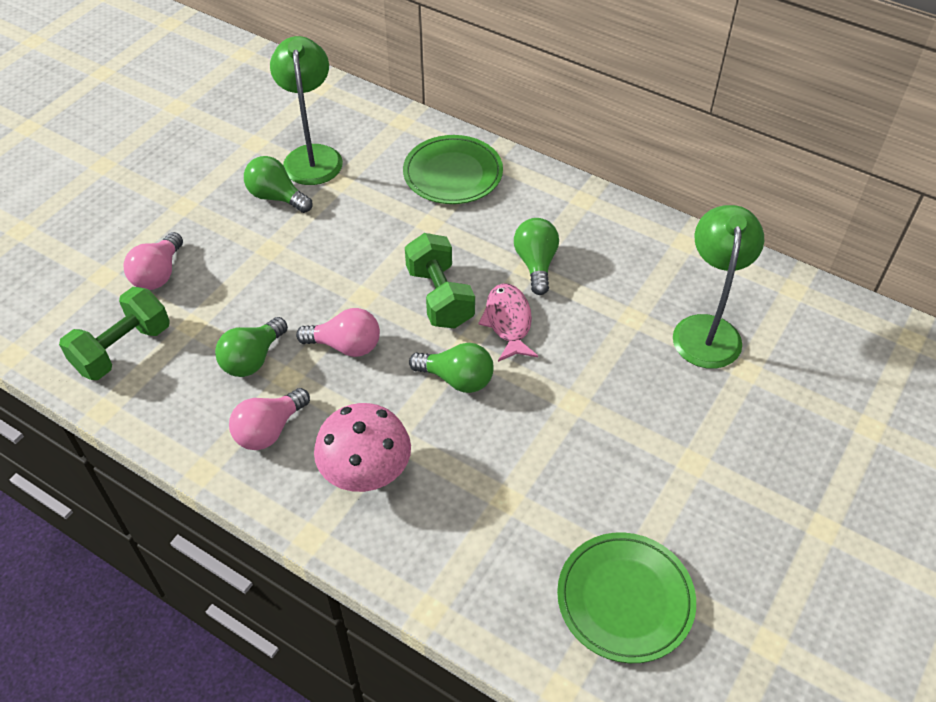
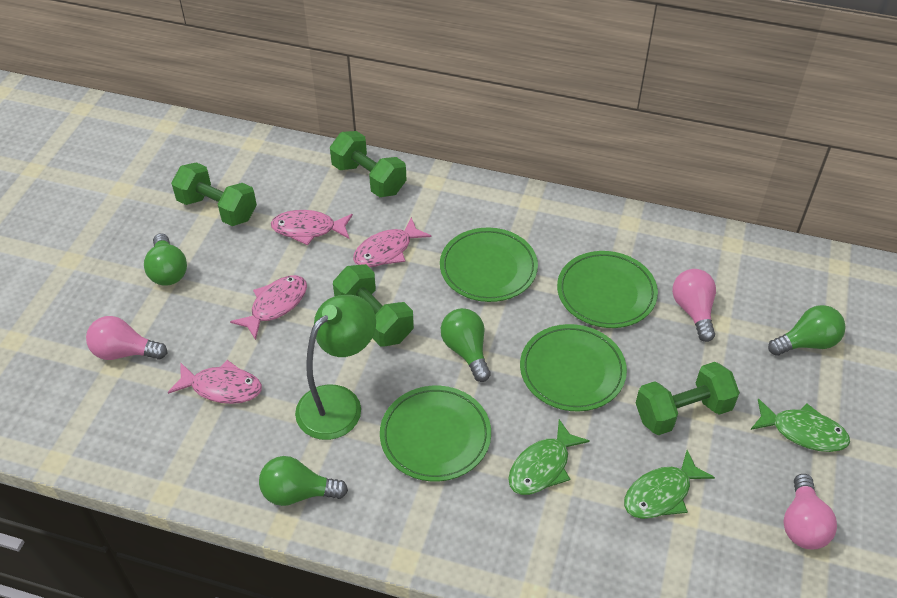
green dumbbell: 2 -> 4
green fish: 0 -> 3
green lamp: 2 -> 1
green plate: 2 -> 4
pink fish: 1 -> 4
pink mushroom: 1 -> 0

